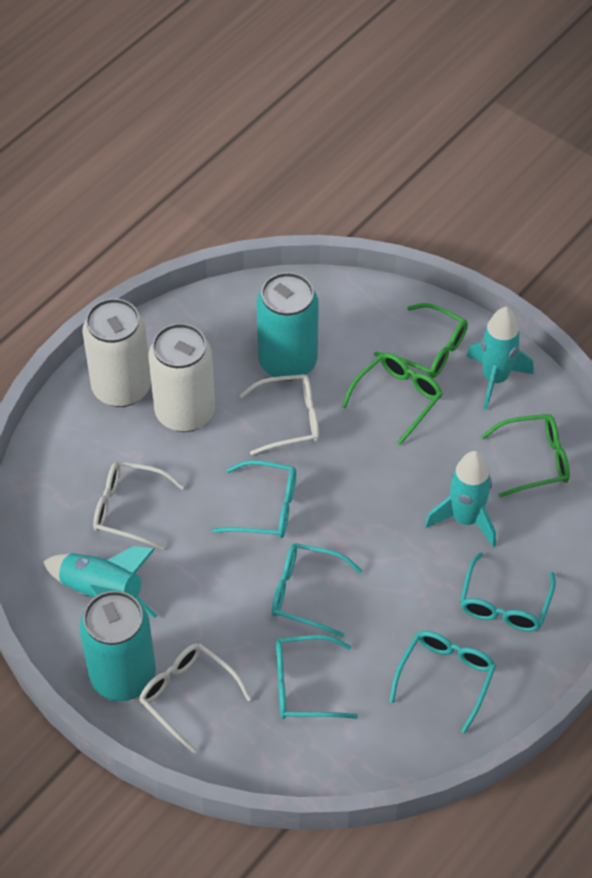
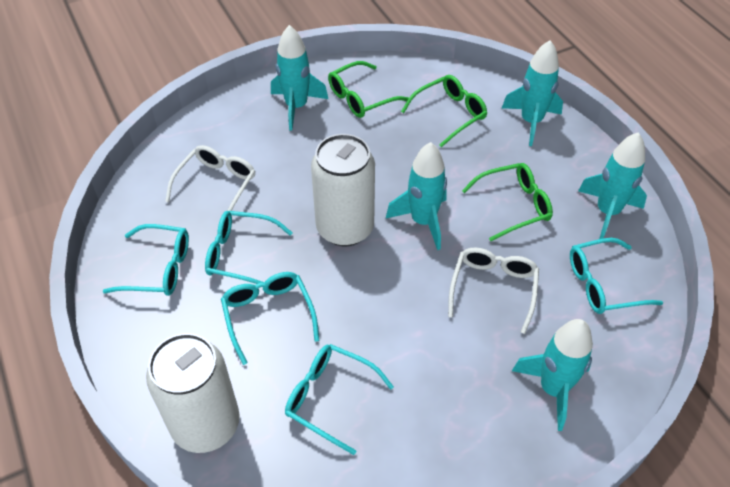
turquoise can: 2 -> 0
turquoise rocket: 3 -> 5
white glasses: 3 -> 2

